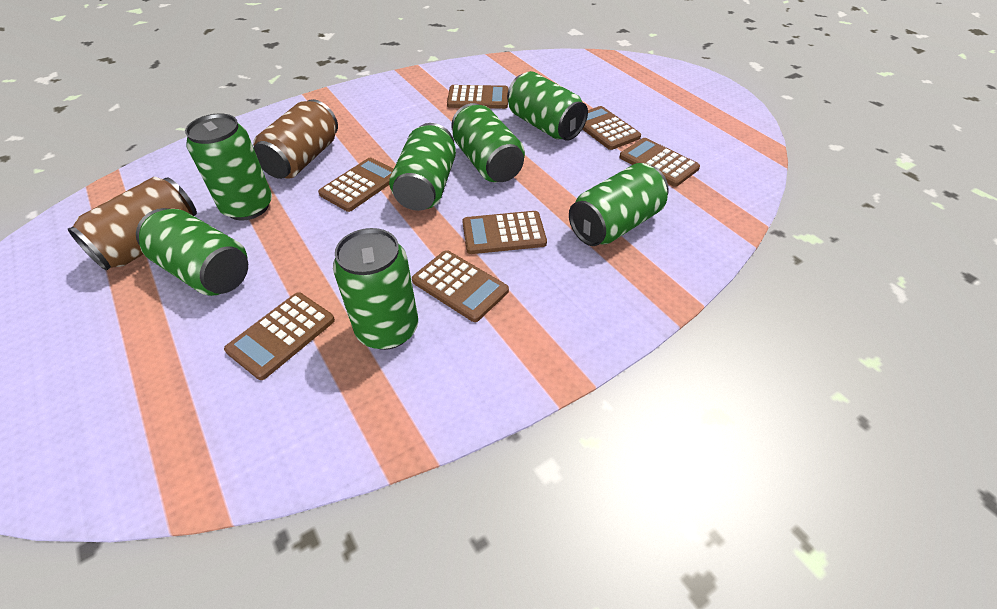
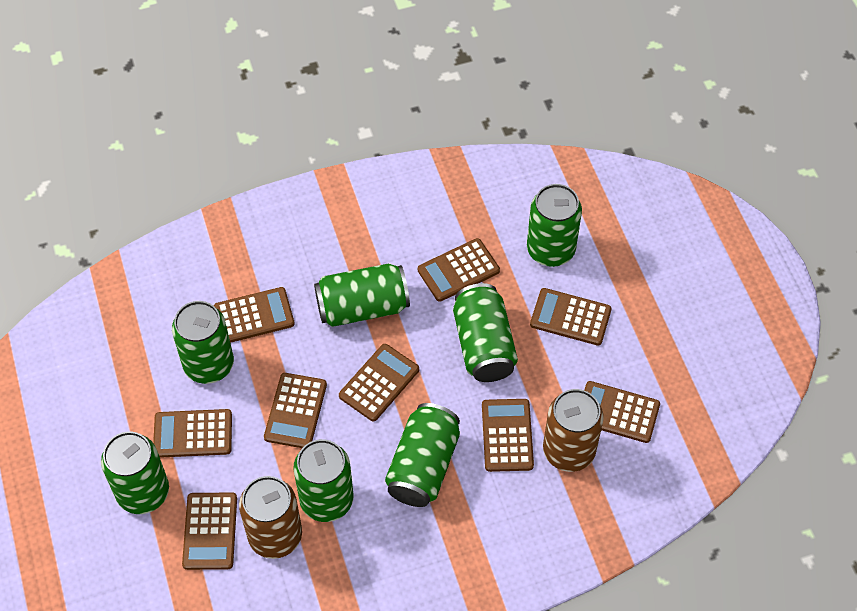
brown calculator: 7 -> 9

